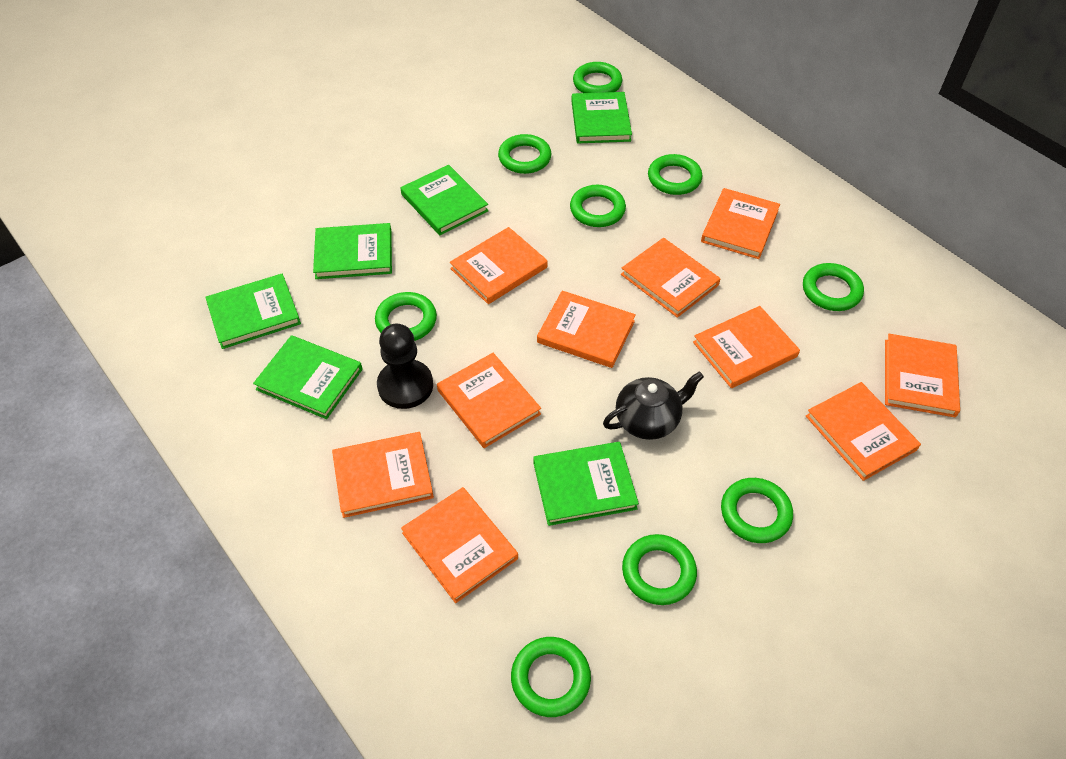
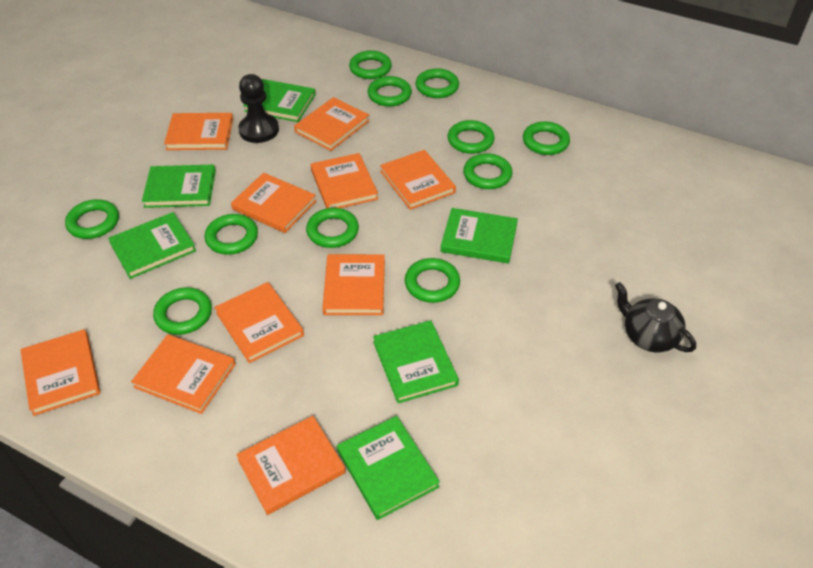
green ring: 9 -> 11

